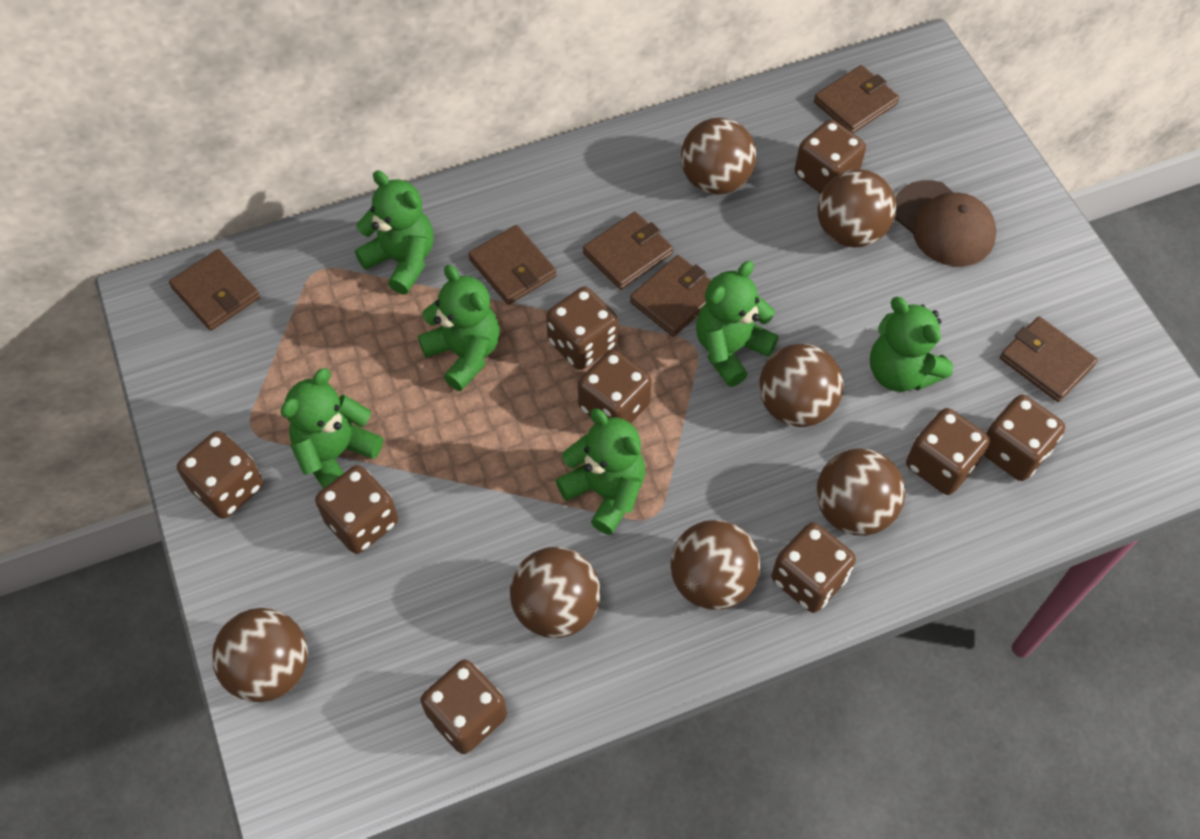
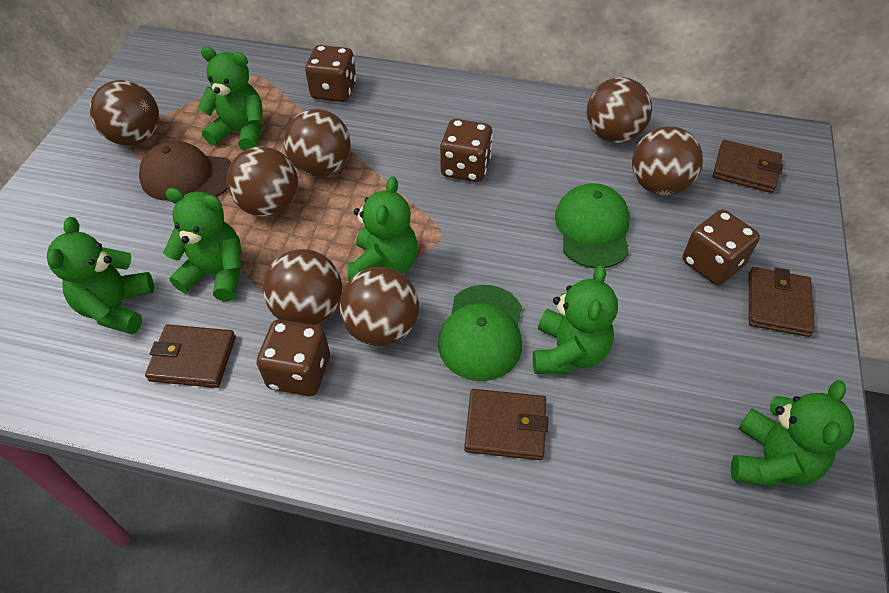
brown dice: 9 -> 4
brown wallet: 6 -> 4
green cap: 0 -> 2

